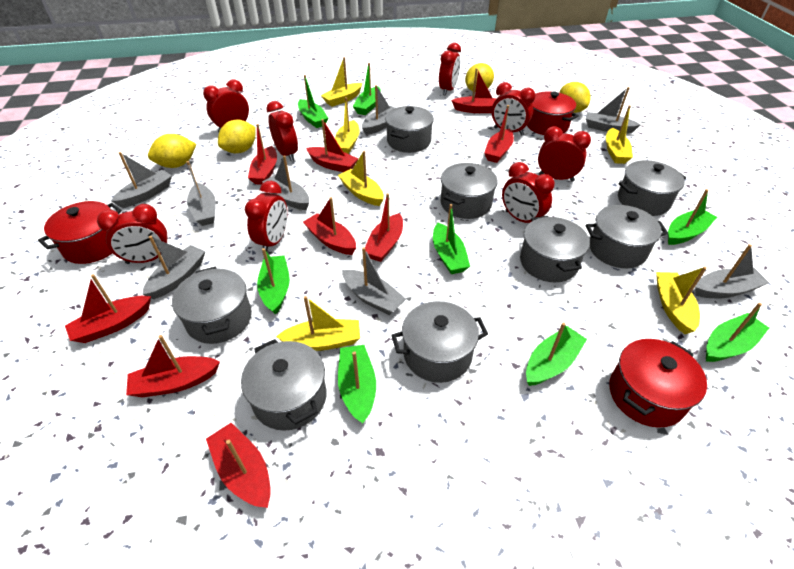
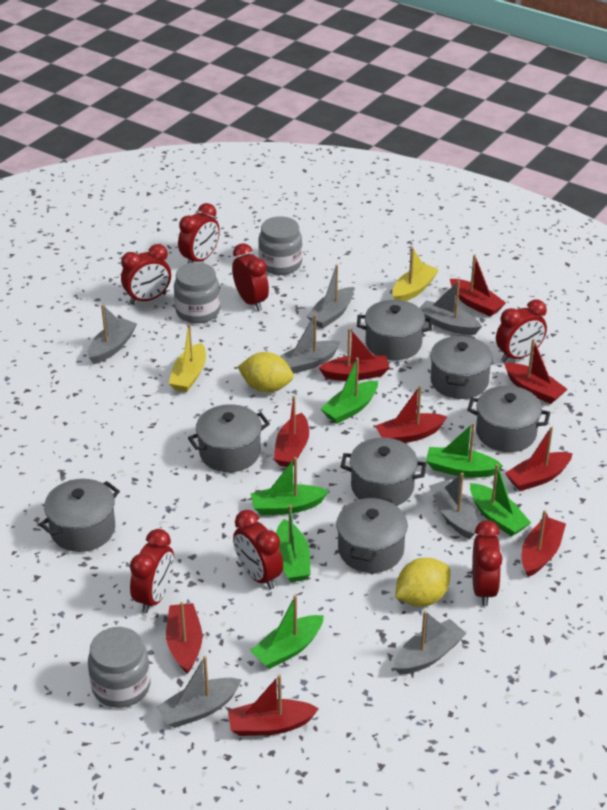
green boat: 8 -> 6
grey boat: 8 -> 7
grey jar: 0 -> 3
grey pot: 8 -> 7
red clock: 8 -> 7
red pot: 3 -> 0
yellow boat: 6 -> 2
yellow lemon: 4 -> 2

